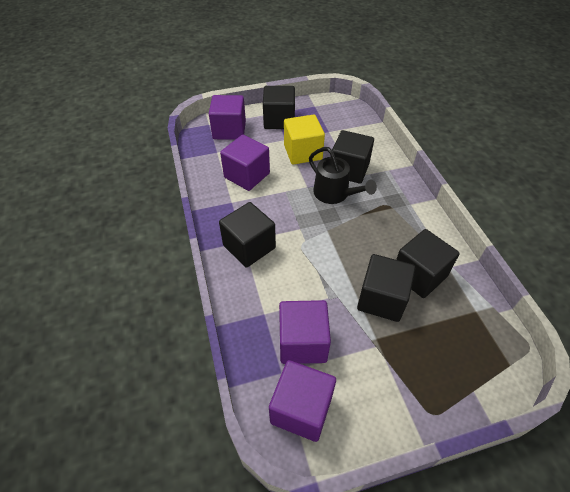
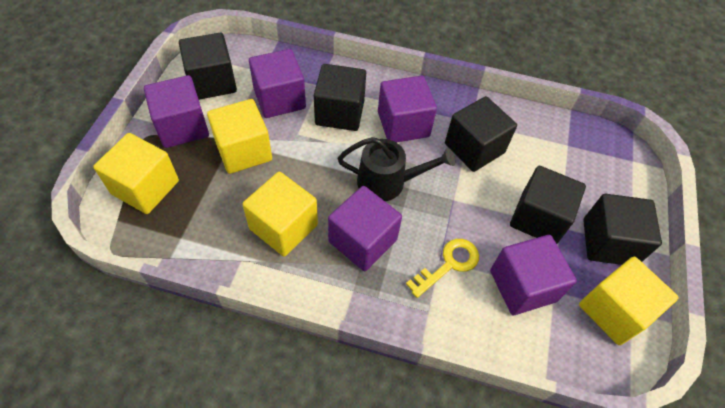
purple cube: 4 -> 5
yellow cube: 1 -> 4
yellow key: 0 -> 1

